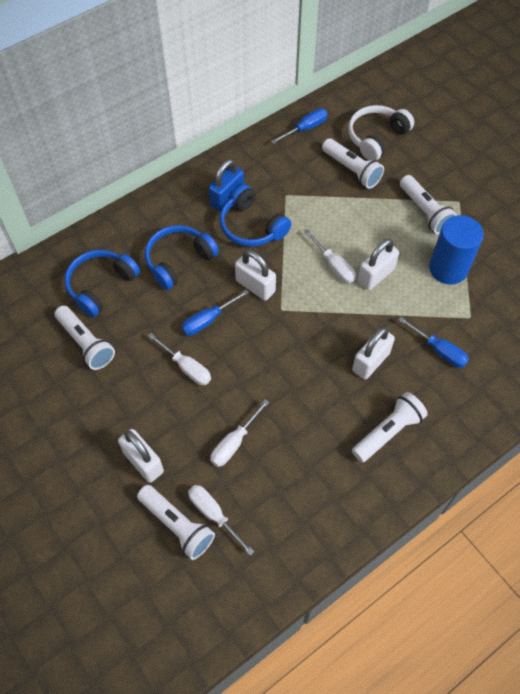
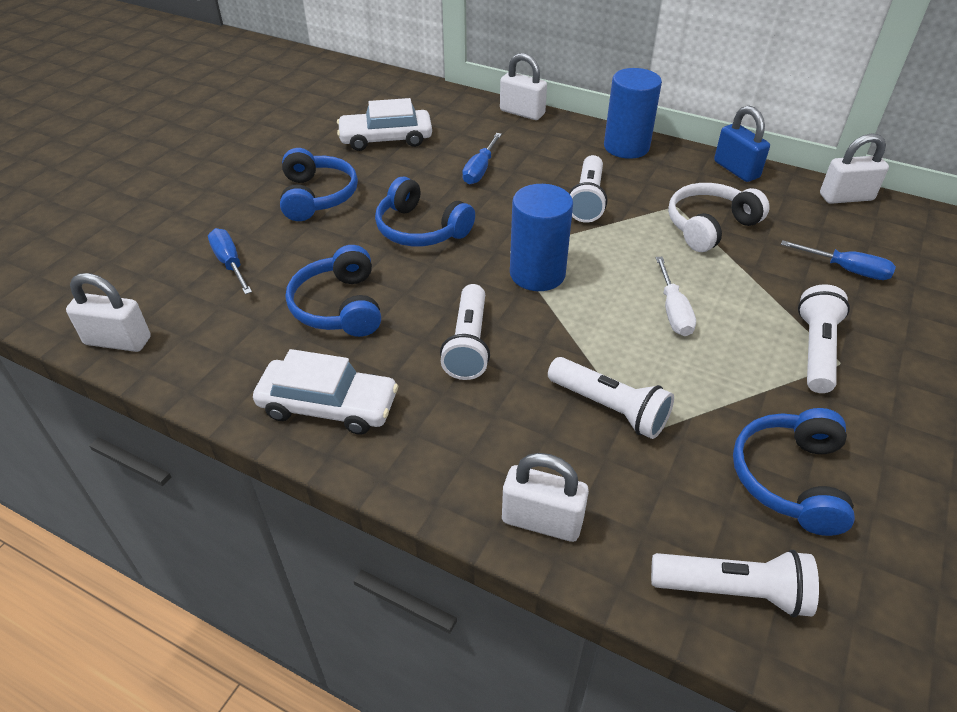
blue cylinder: 1 -> 2
blue headphones: 3 -> 4
white car: 0 -> 2
white screwdriver: 4 -> 1

